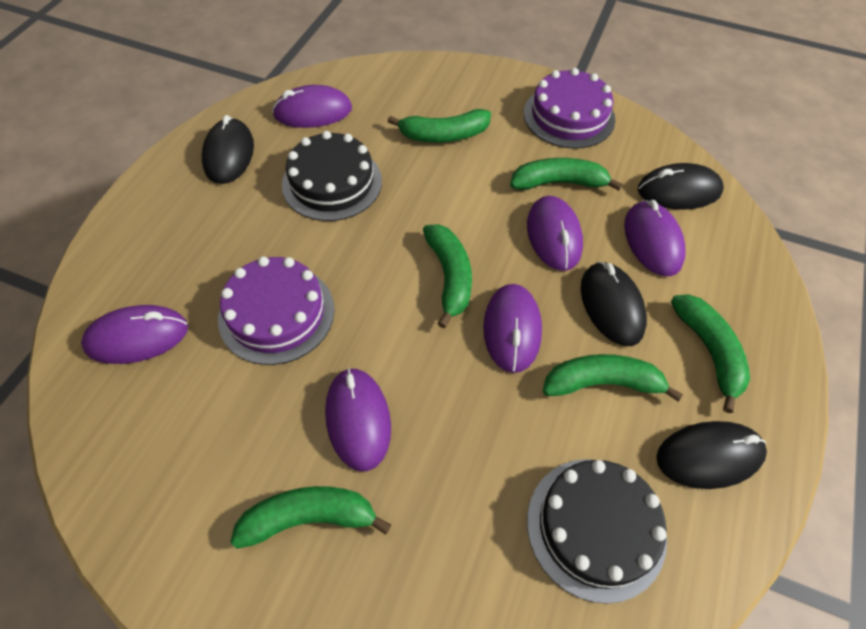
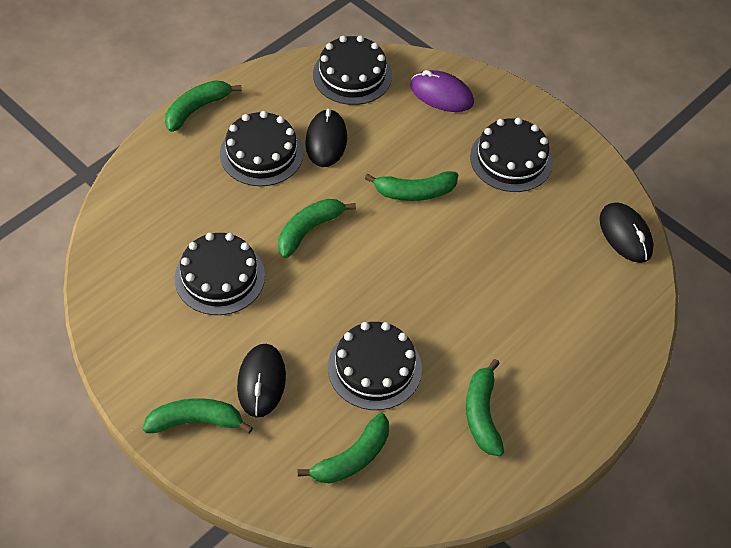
black cake: 2 -> 5
black mouse: 4 -> 3
purple cake: 2 -> 0
purple mouse: 6 -> 1

